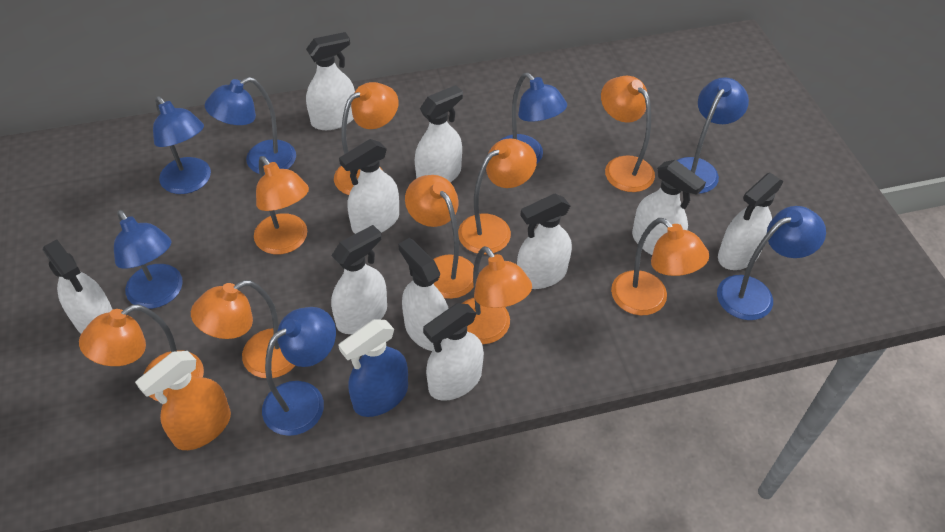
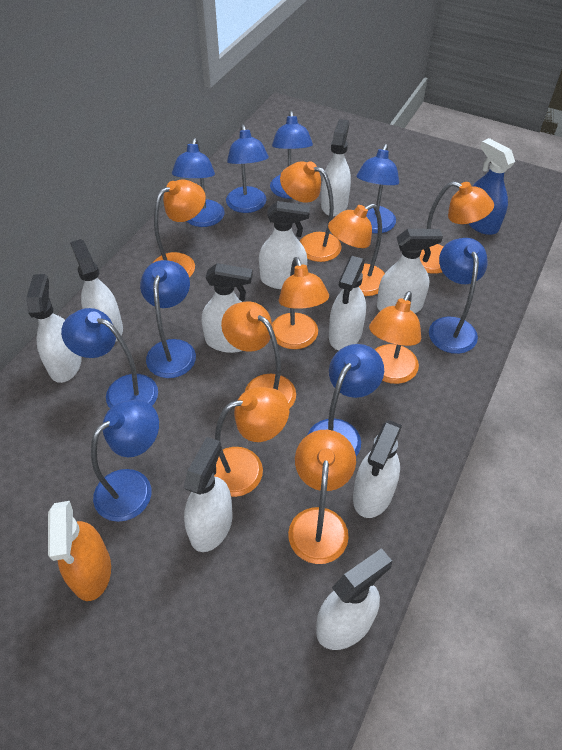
blue lamp: 7 -> 9

